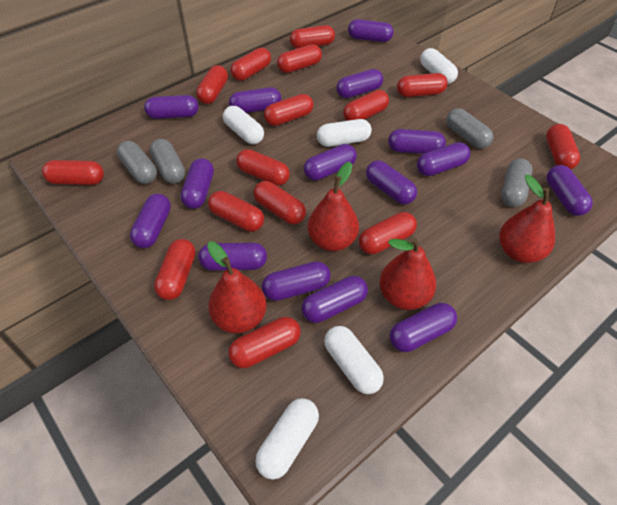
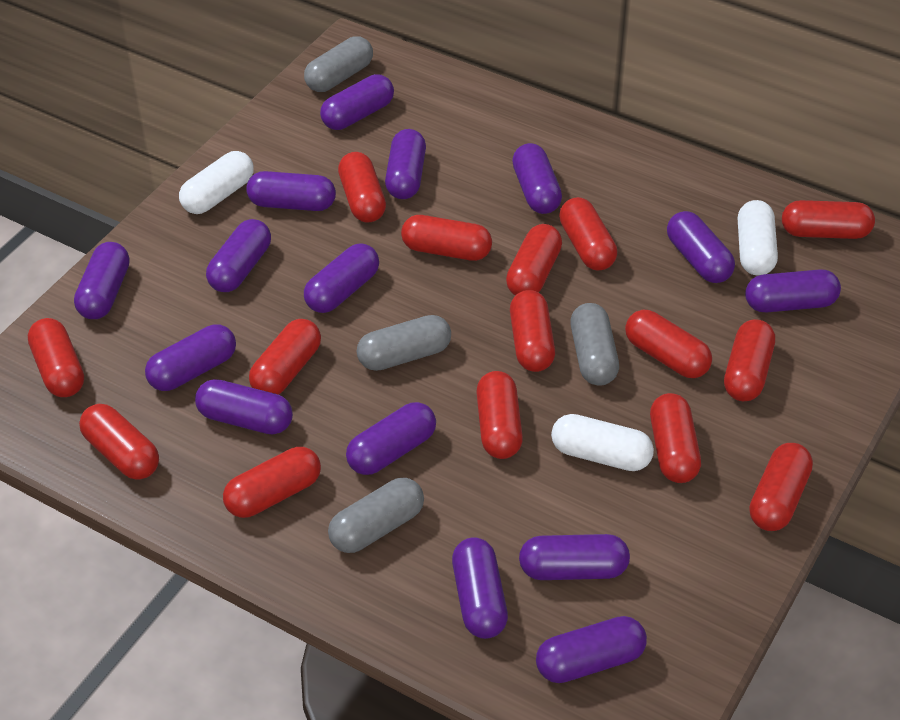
red pear: 4 -> 0
white capsule: 5 -> 3

